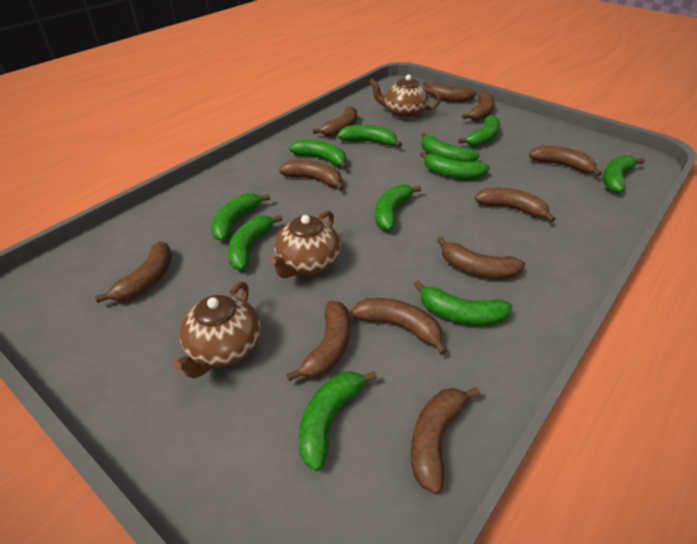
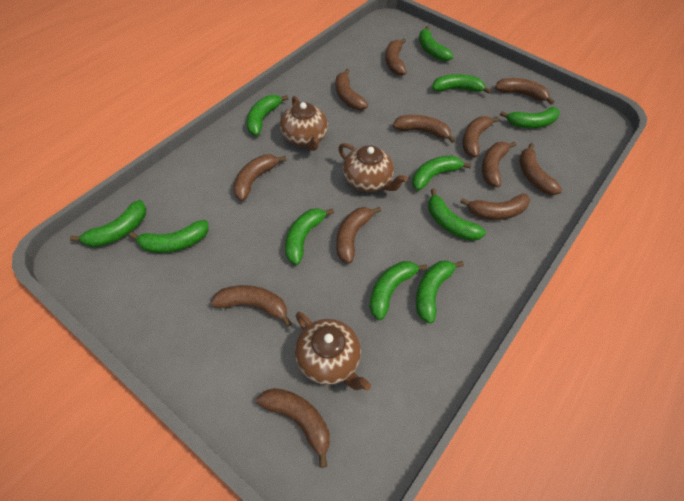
brown banana: 11 -> 12

